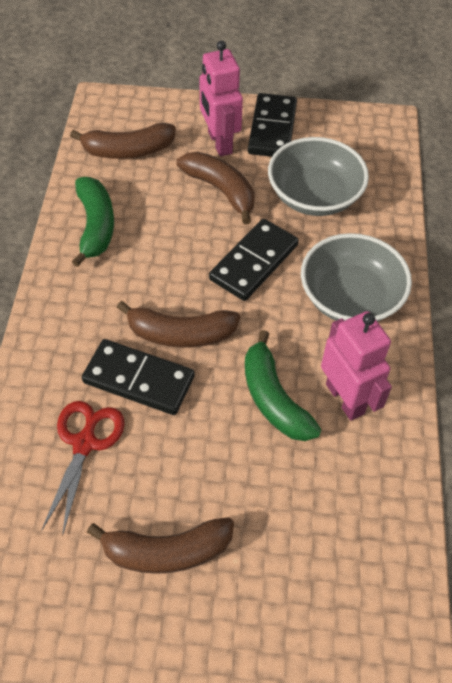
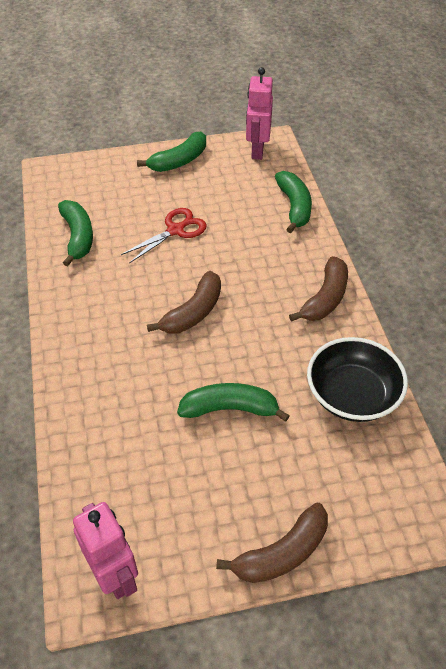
black bowl: 0 -> 1
black domino: 3 -> 0
brown banana: 4 -> 3
green banana: 2 -> 4
grey bowl: 2 -> 0

